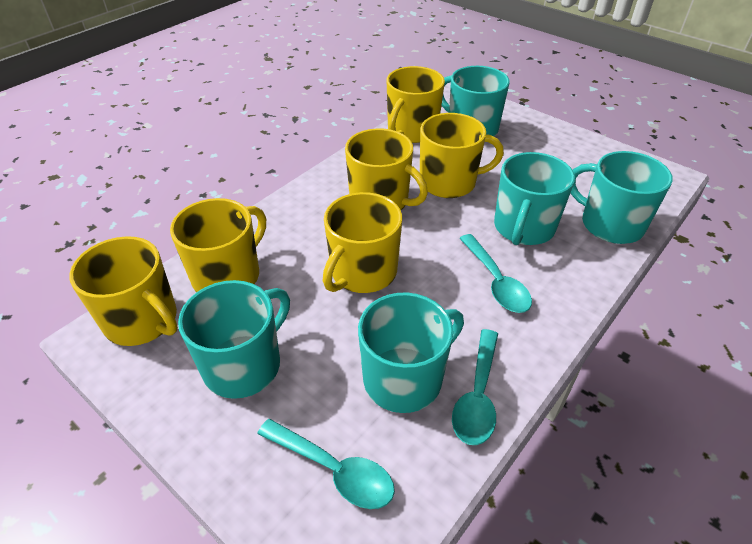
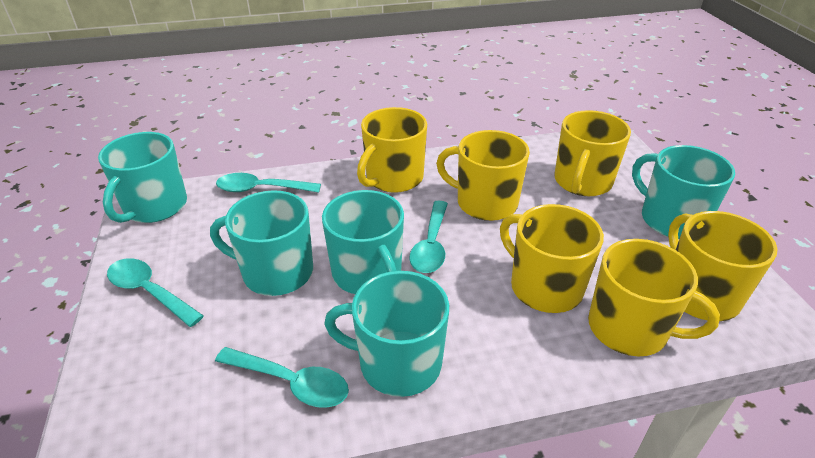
turquoise spoon: 3 -> 4

